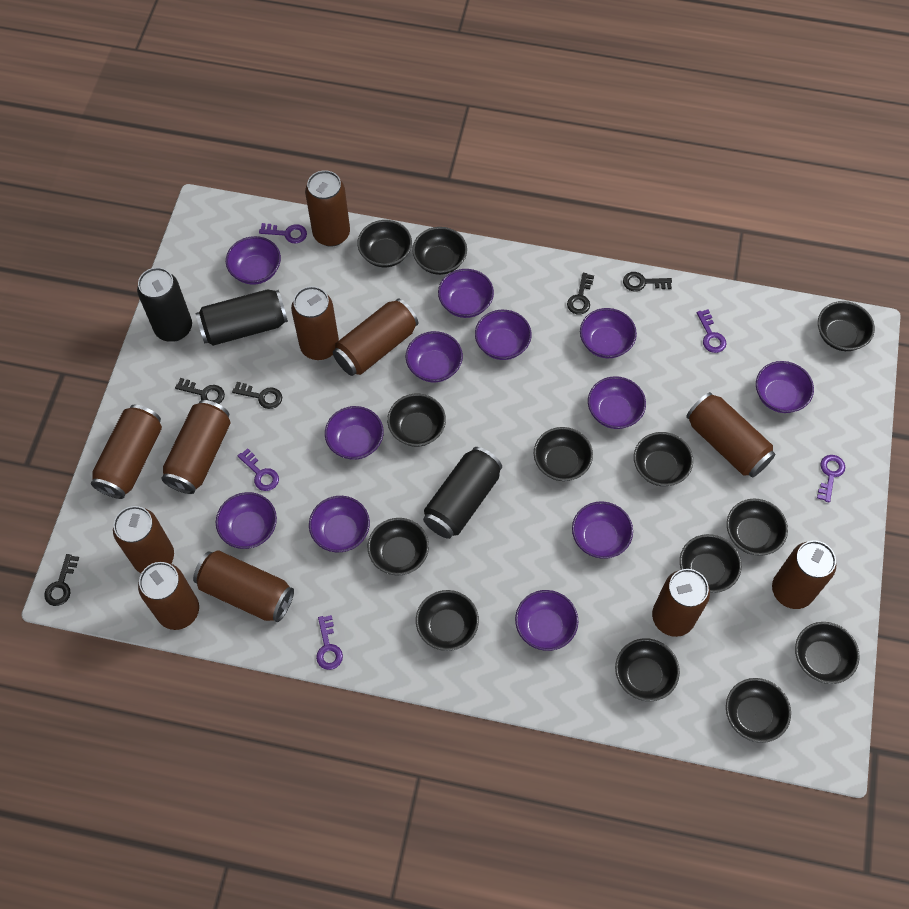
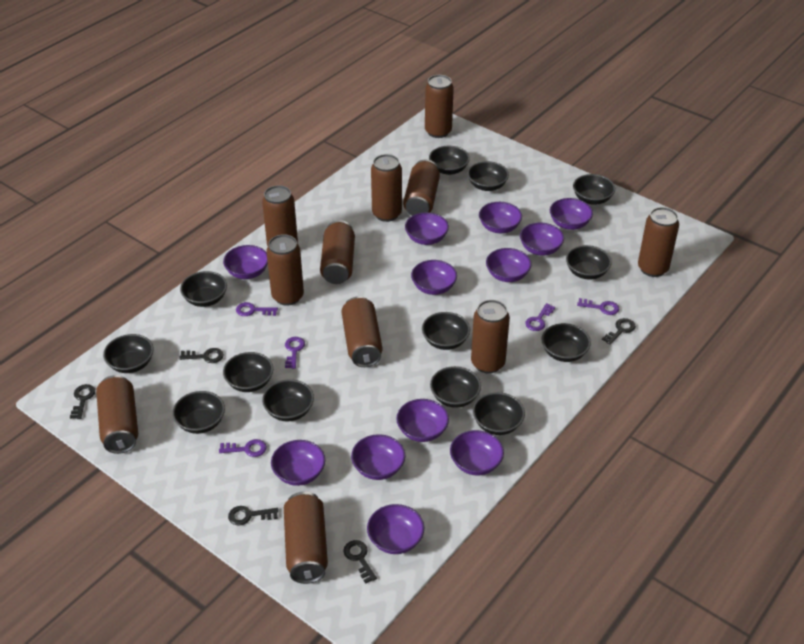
black can: 3 -> 0

